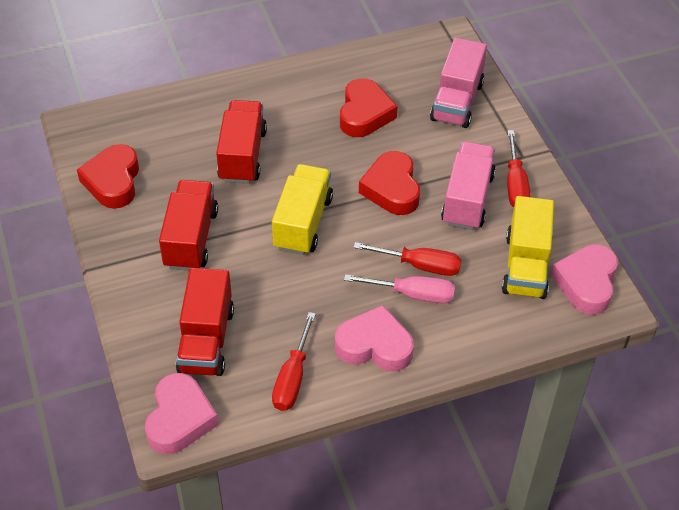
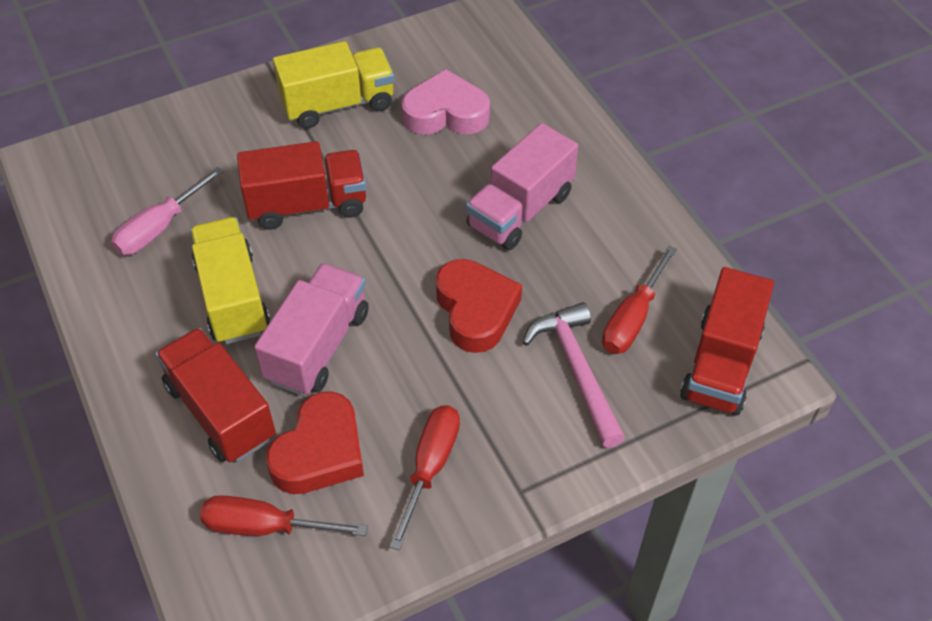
pink hammer: 0 -> 1
pink heart: 3 -> 1
red heart: 3 -> 2

